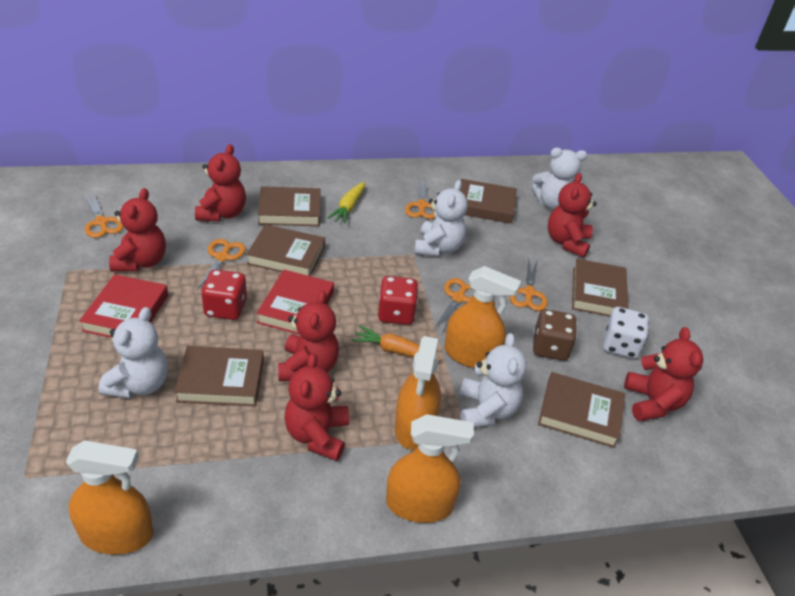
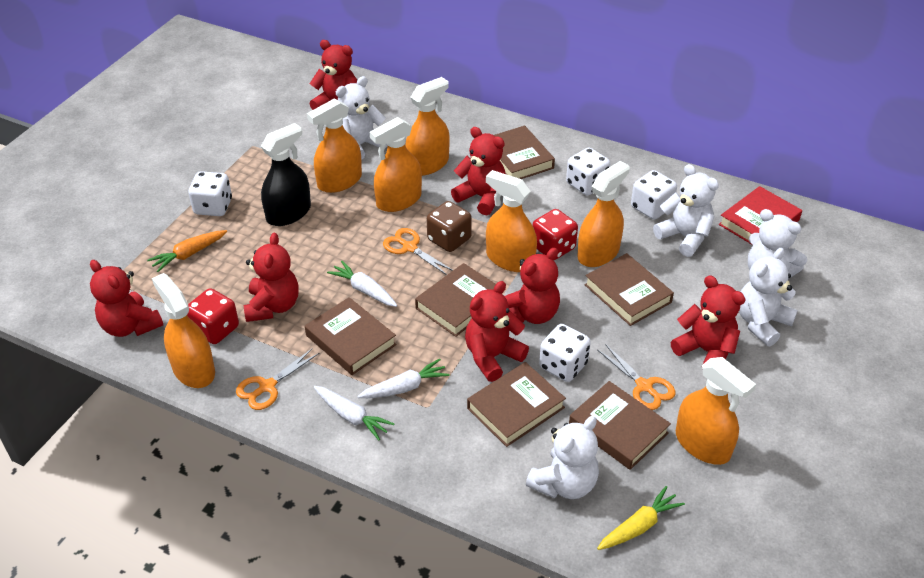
black spray bottle: 0 -> 1
orange scissors: 5 -> 3
orange spray bottle: 4 -> 7
red book: 2 -> 1
red teddy bear: 6 -> 7
white carrot: 0 -> 3
white dice: 1 -> 4
white teddy bear: 4 -> 5

